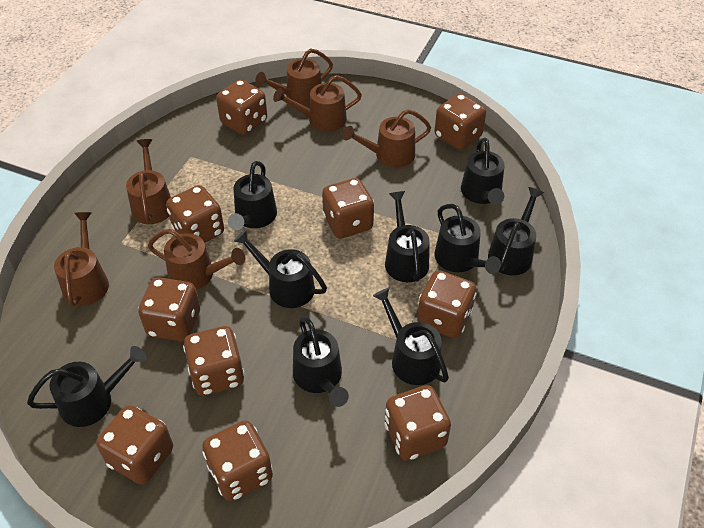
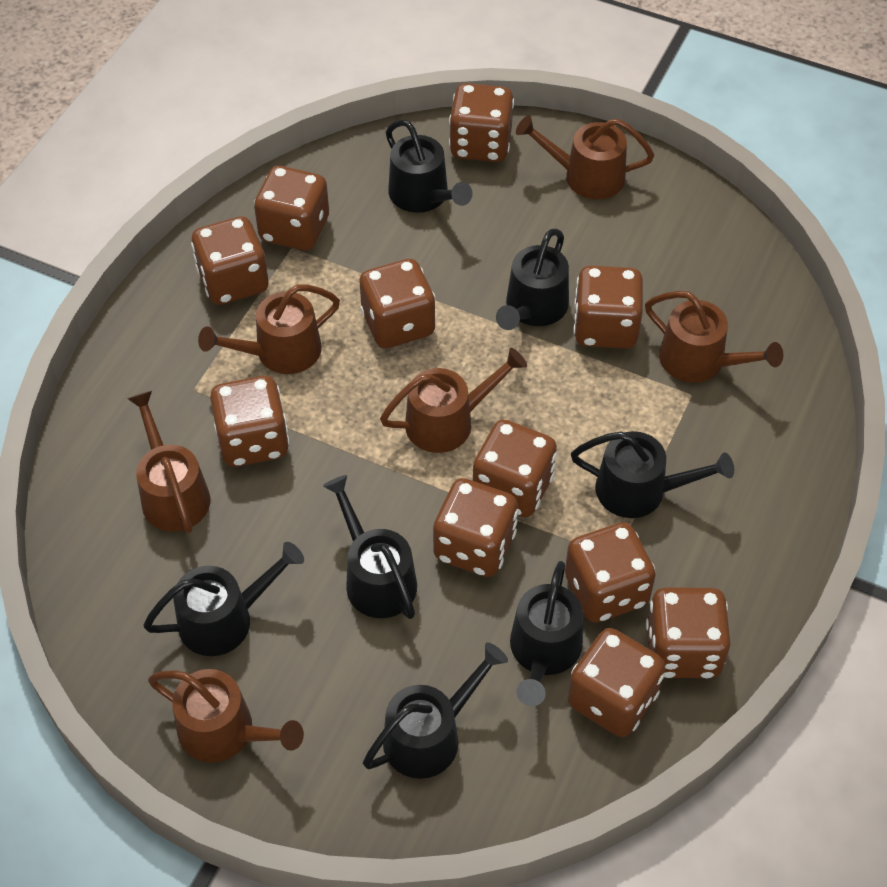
black watering can: 9 -> 7
brown dice: 10 -> 11

